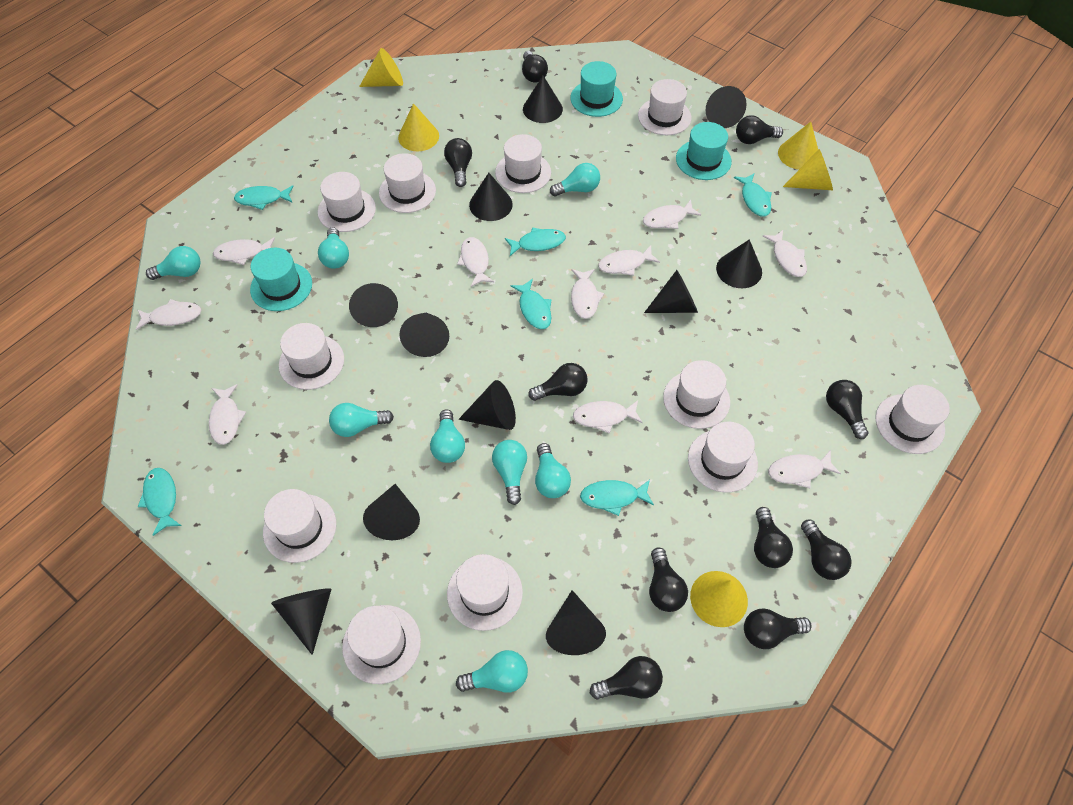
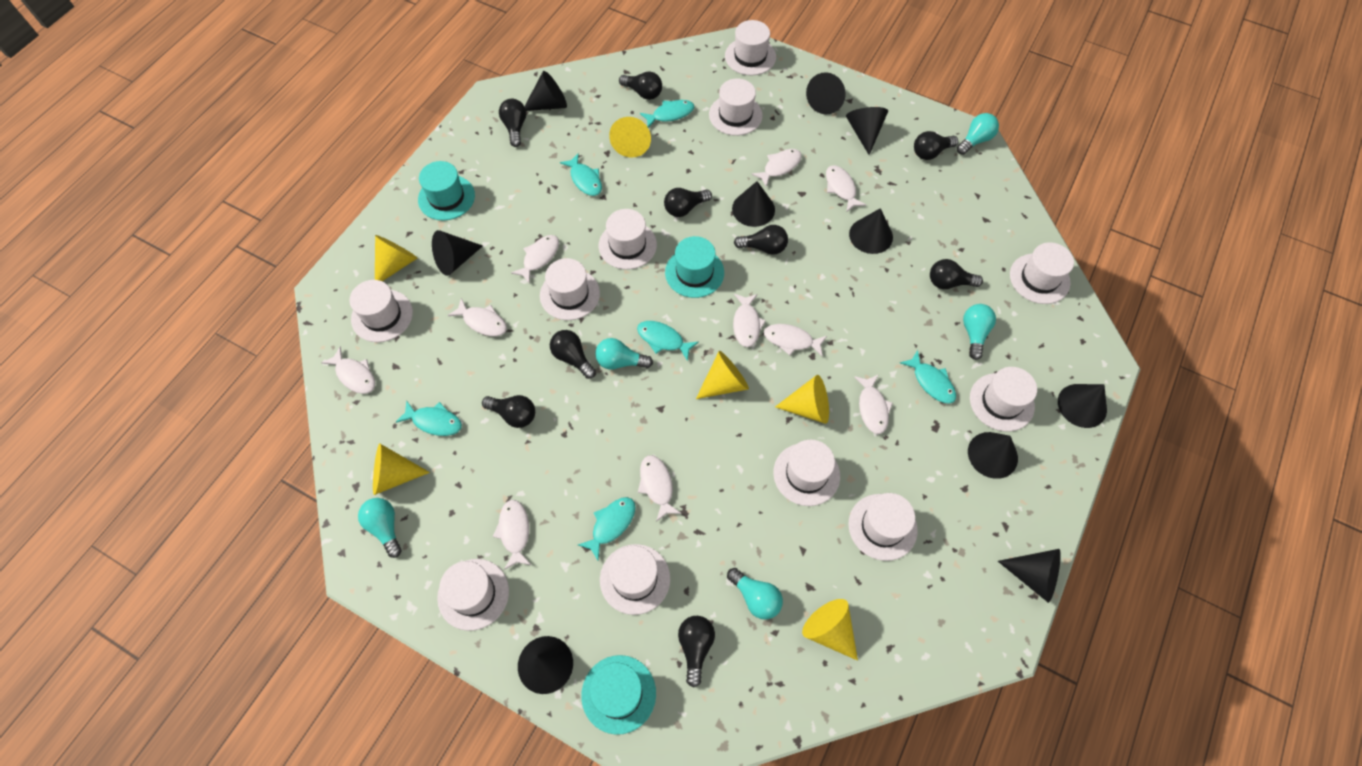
black cone: 11 -> 10
black light bulb: 10 -> 9
turquoise light bulb: 8 -> 5
yellow cone: 5 -> 6

